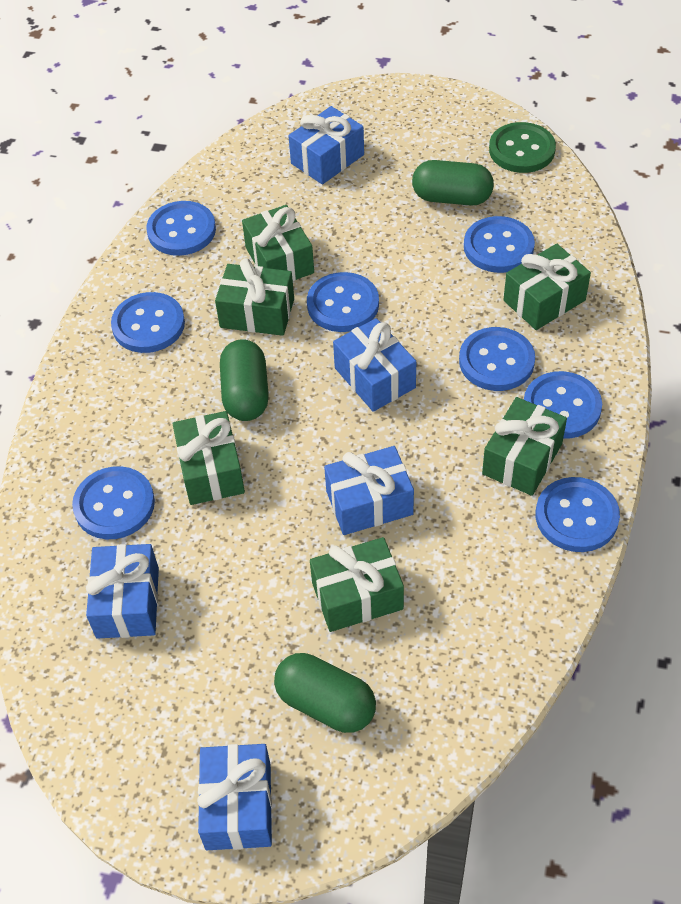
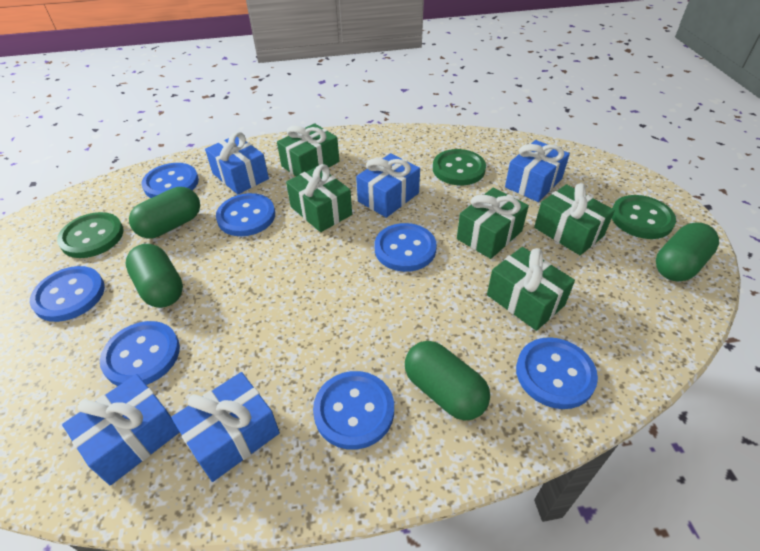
blue button: 8 -> 7
green button: 1 -> 3
green capsule: 3 -> 4
green gift: 6 -> 5

